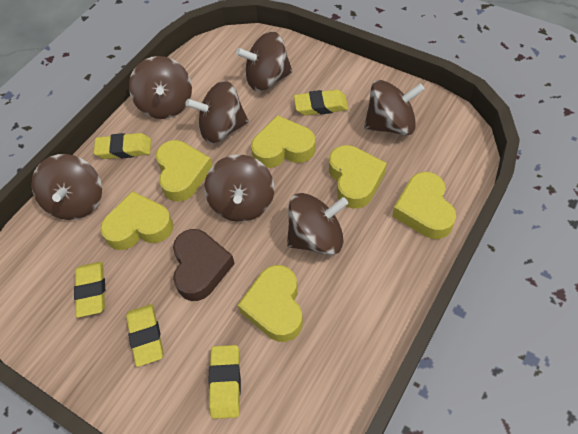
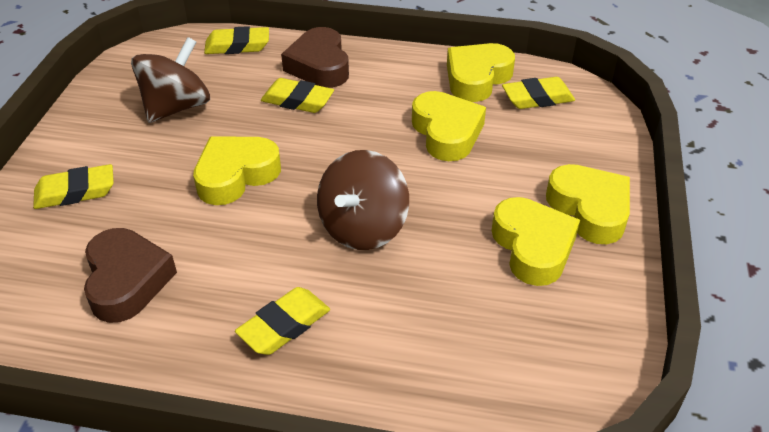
brown heart: 1 -> 2
brown spinning top: 7 -> 2
yellow heart: 6 -> 5

